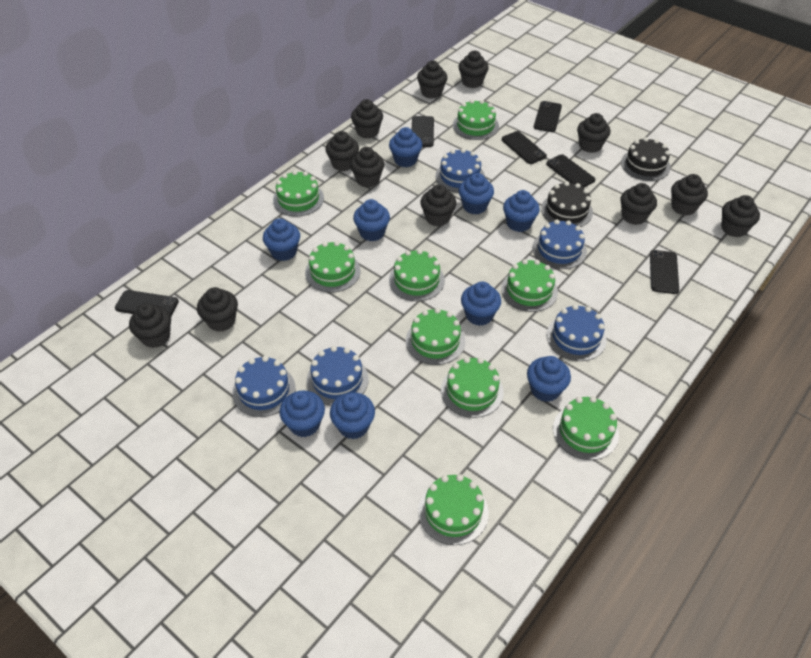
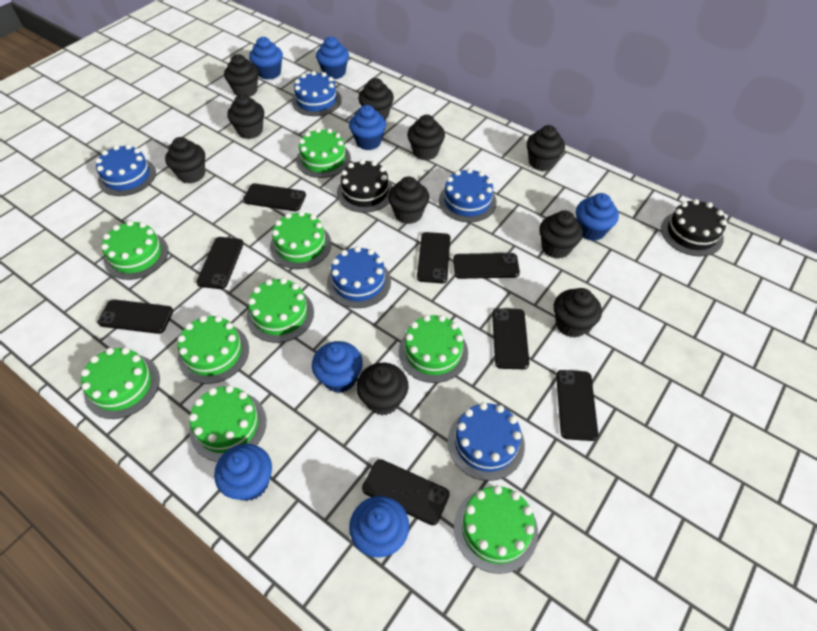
black cupcake: 12 -> 10
black phone: 6 -> 8
blue cupcake: 9 -> 7

